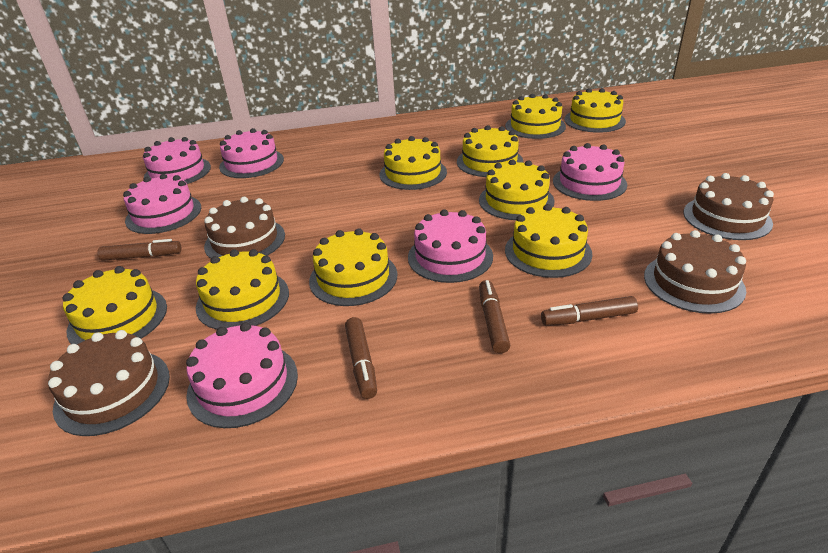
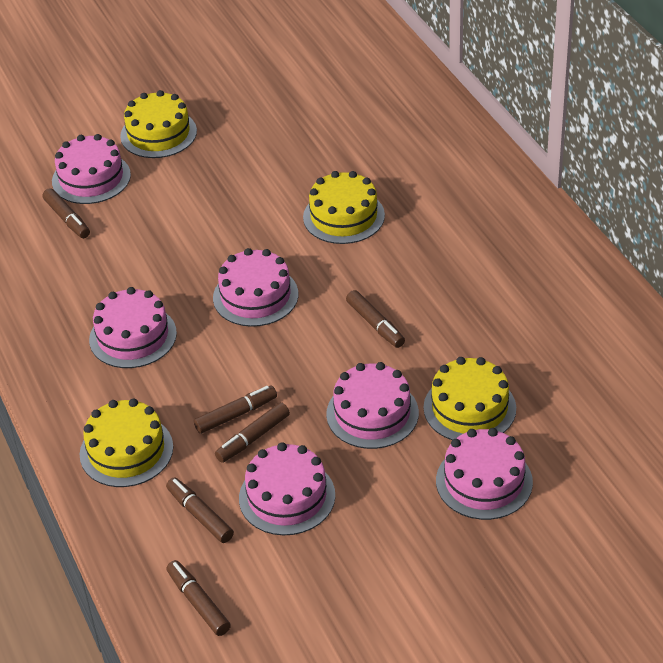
brown cake: 4 -> 0
brown marker: 4 -> 6
yellow cake: 9 -> 4

